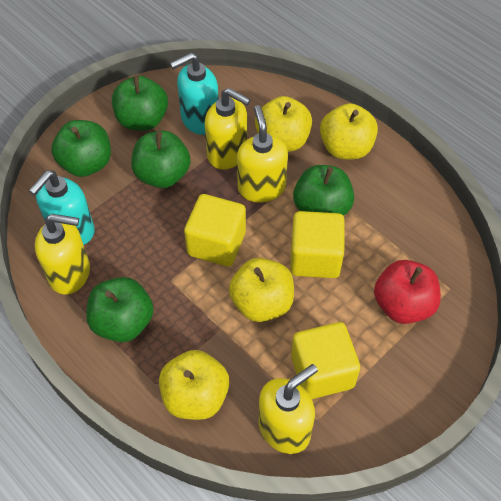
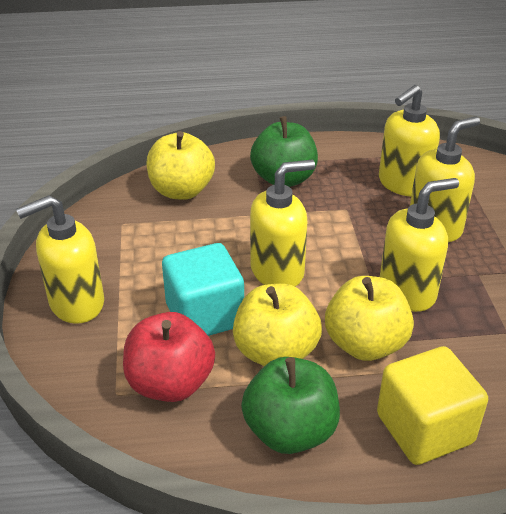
green apple: 5 -> 2
turquoise cube: 0 -> 1
turquoise soap dispenser: 2 -> 0
yellow apple: 4 -> 3
yellow cube: 3 -> 1
yellow soap dispenser: 4 -> 5

